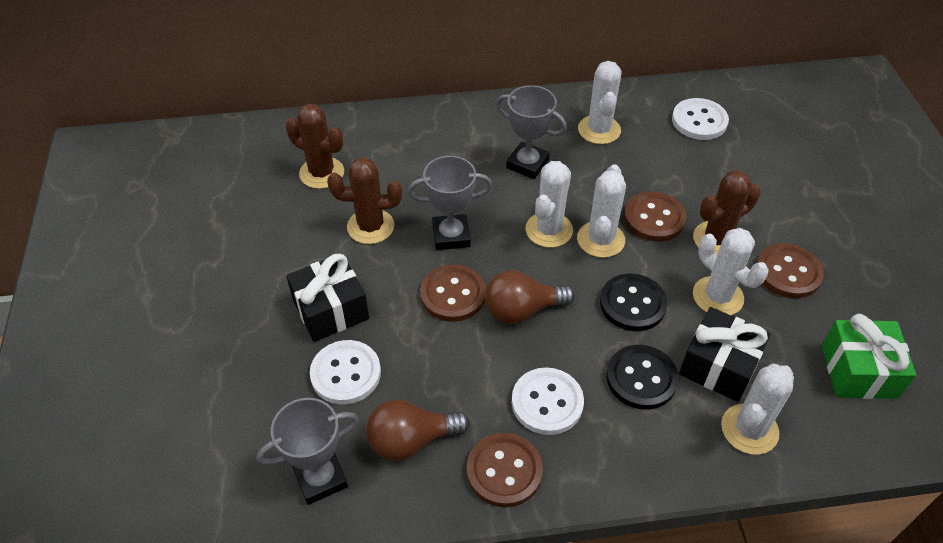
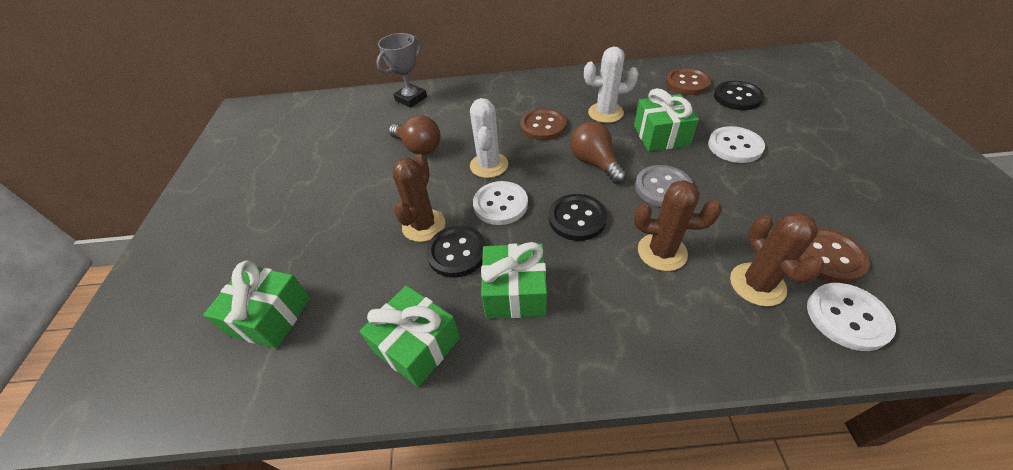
black button: 2 -> 3
black gift: 2 -> 0
brown button: 4 -> 3
green gift: 1 -> 4
grey button: 0 -> 1
grey trophy: 3 -> 1
white cactus: 5 -> 2

